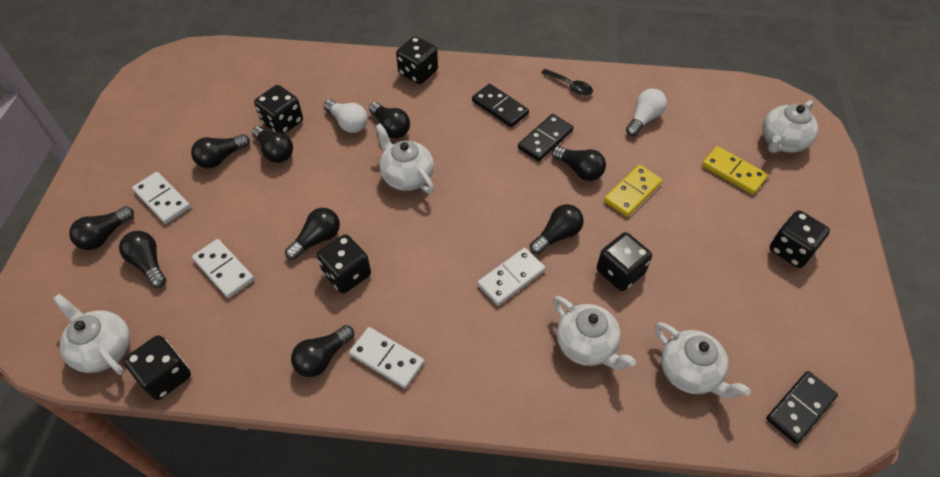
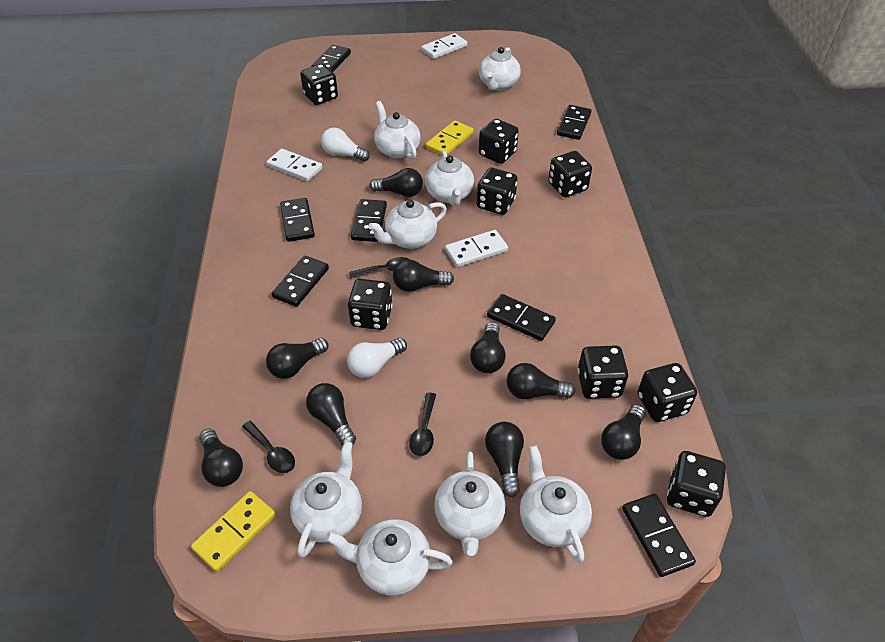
black dice: 6 -> 8
black domino: 3 -> 7
black spoon: 1 -> 3
white domino: 4 -> 3
white teapot: 5 -> 8

